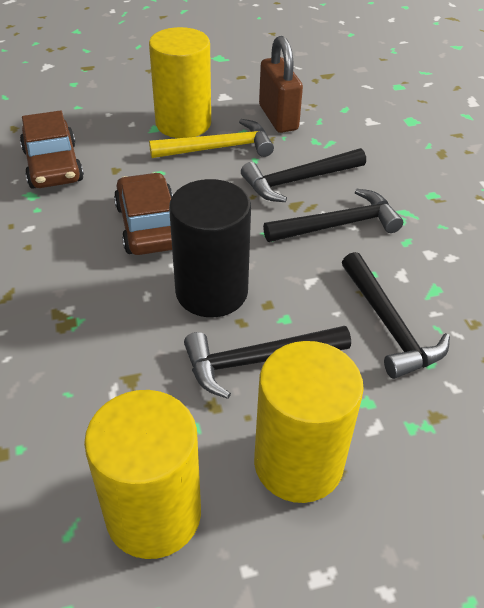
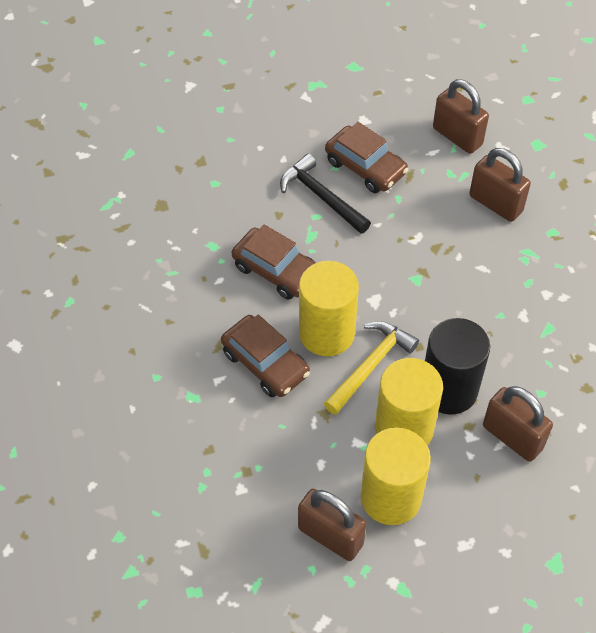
black hammer: 4 -> 1
brown car: 2 -> 3
brown padlock: 1 -> 4

